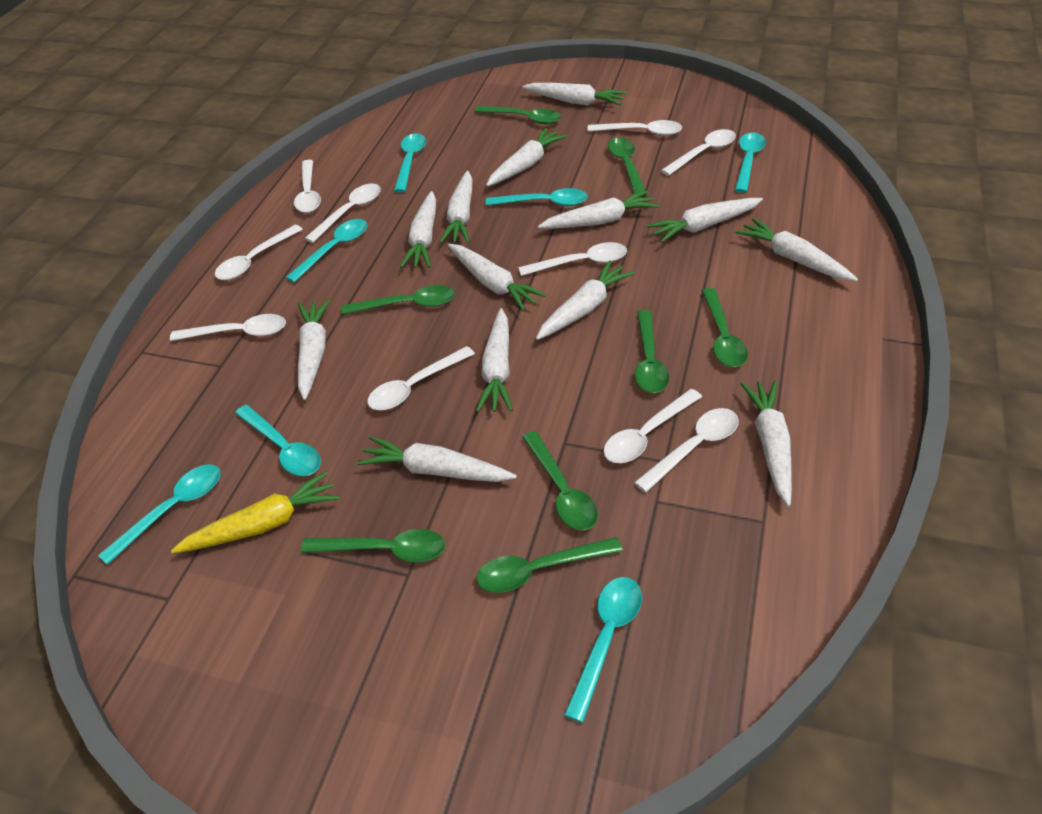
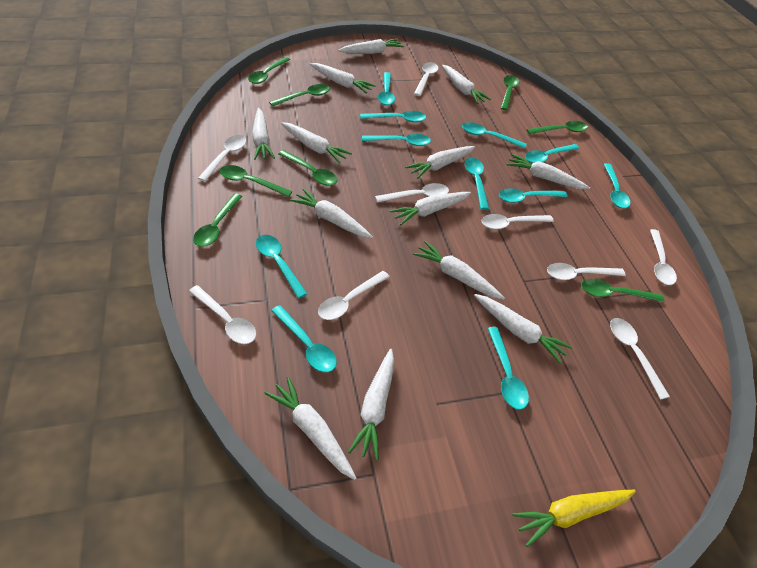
turquoise spoon: 7 -> 11
white spoon: 10 -> 9

